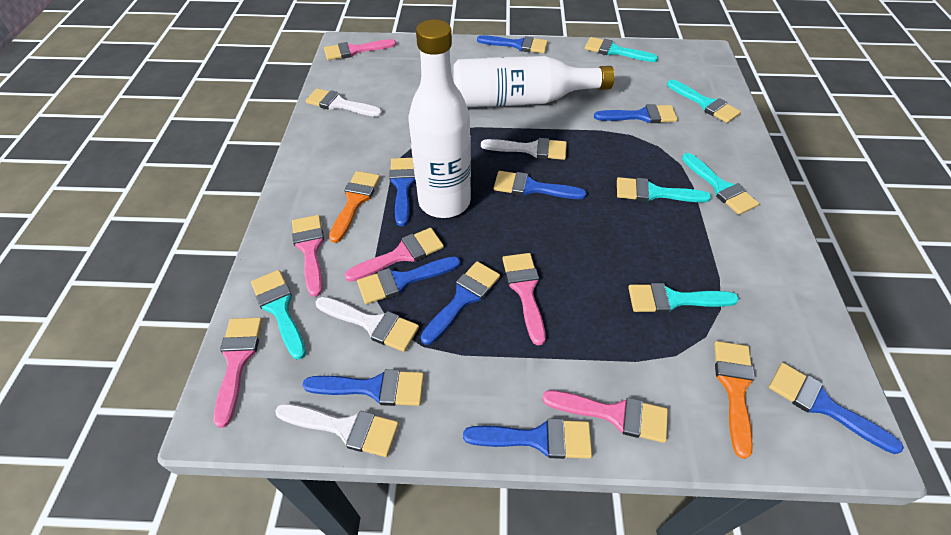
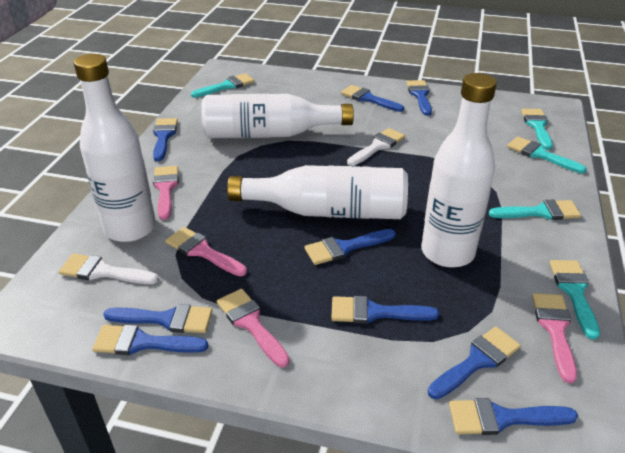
orange brush: 2 -> 0
pink brush: 6 -> 4
turquoise brush: 6 -> 5
white bottle: 2 -> 4
white brush: 4 -> 2

